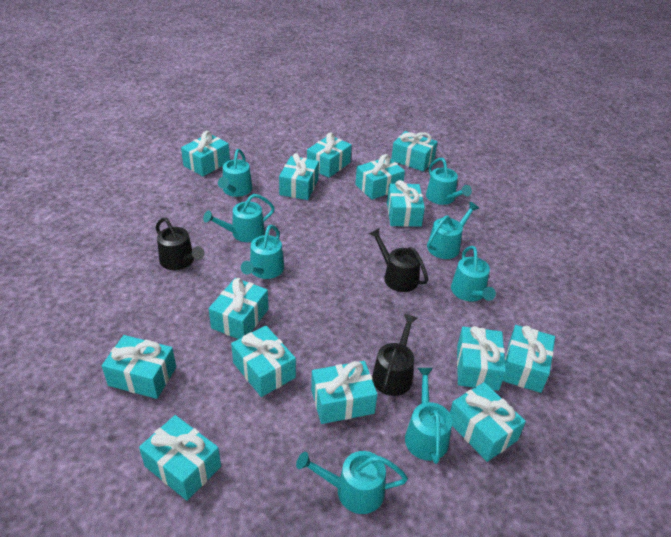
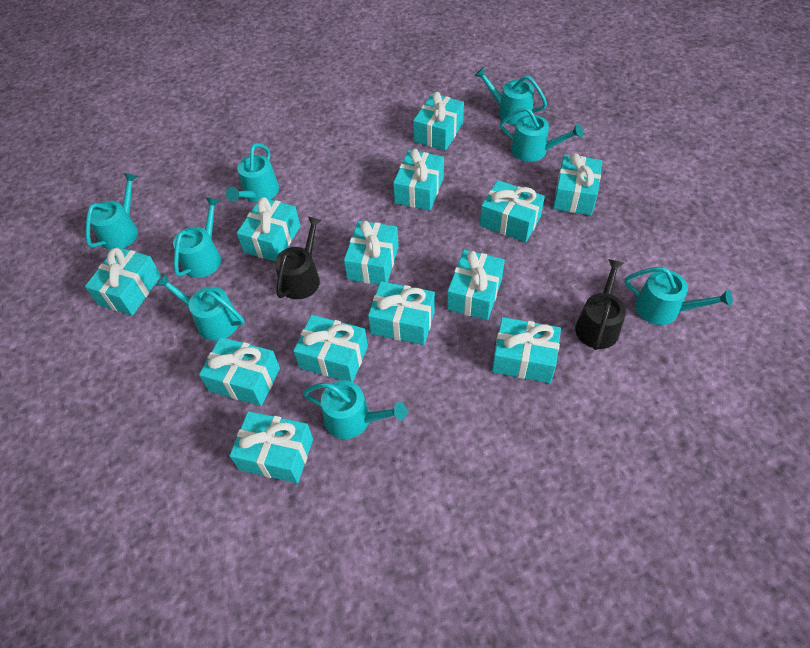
black watering can: 3 -> 2
turquoise gift: 14 -> 13

